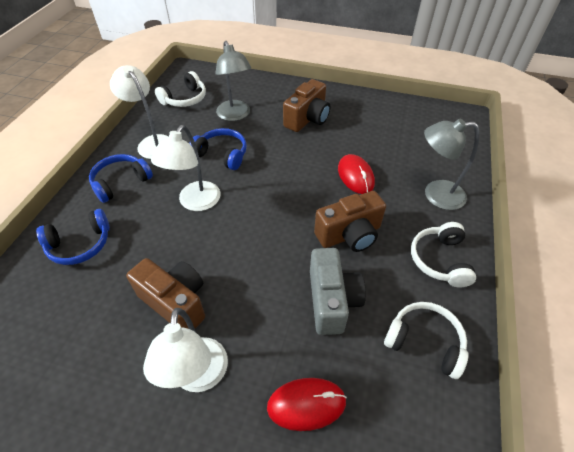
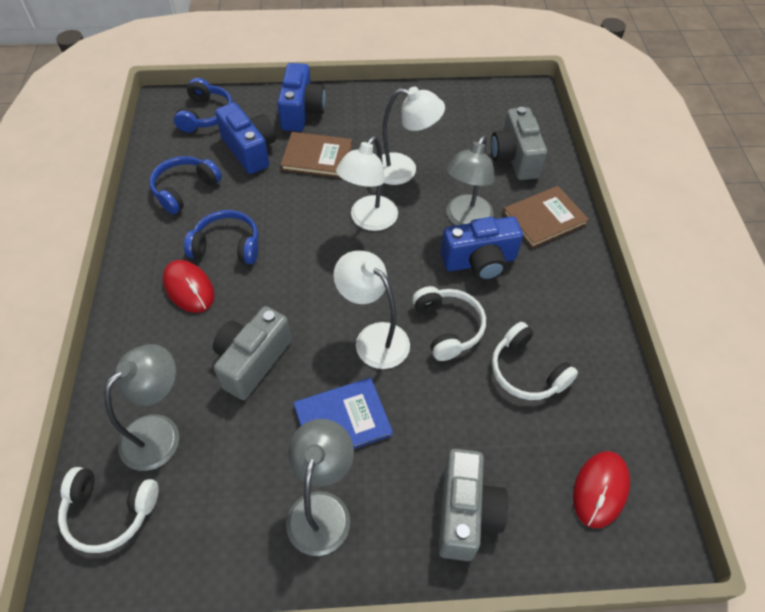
blue book: 0 -> 1
blue camera: 0 -> 3
brown book: 0 -> 2
brown camera: 3 -> 0
grey camera: 1 -> 3
grey lamp: 2 -> 3

